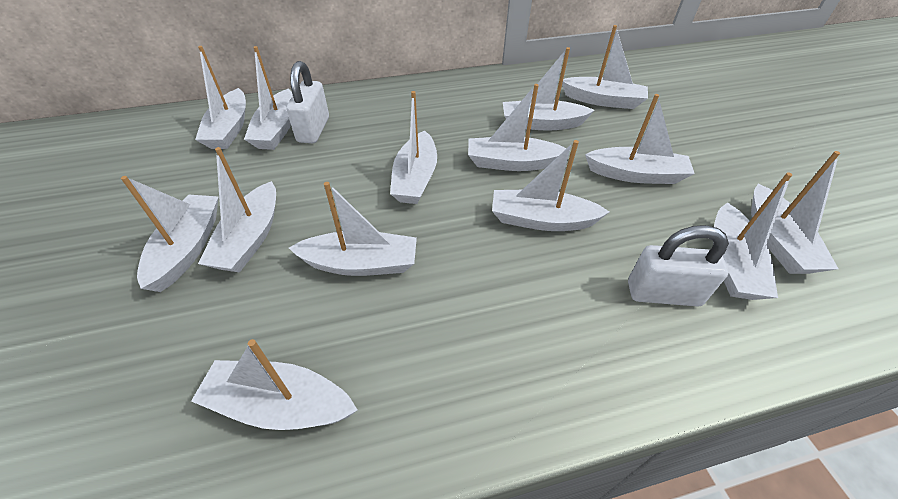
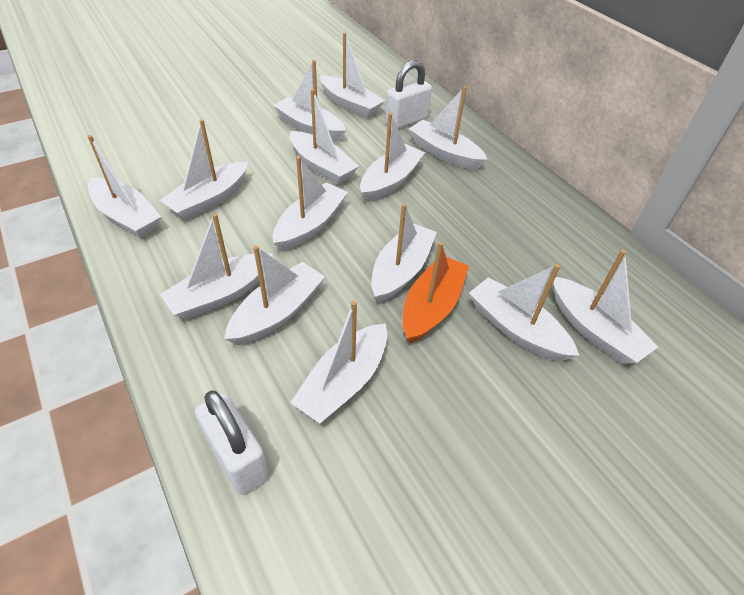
orange boat: 0 -> 1

